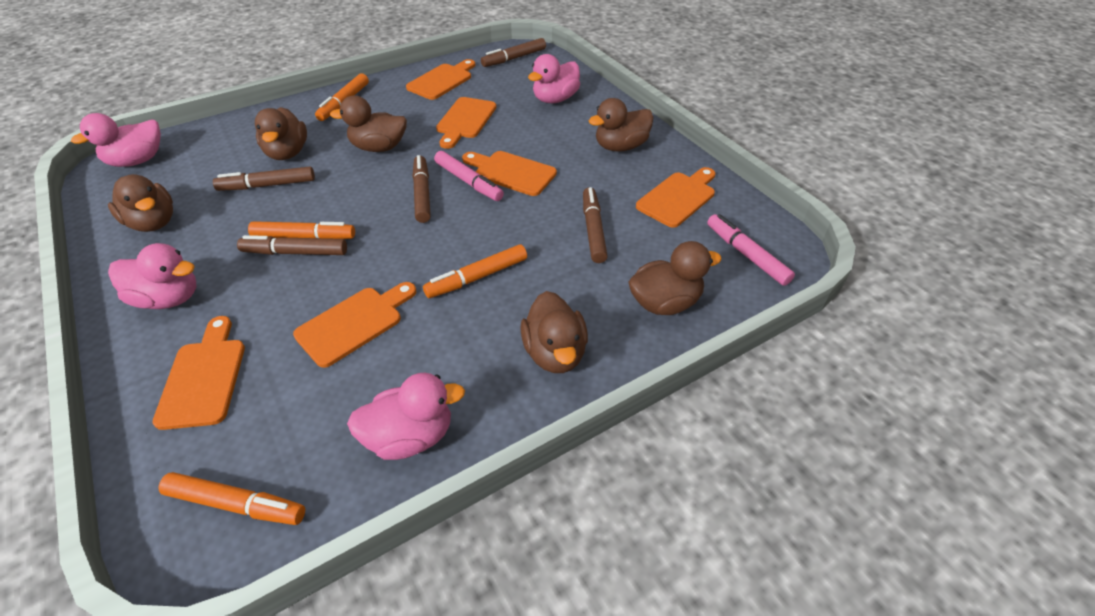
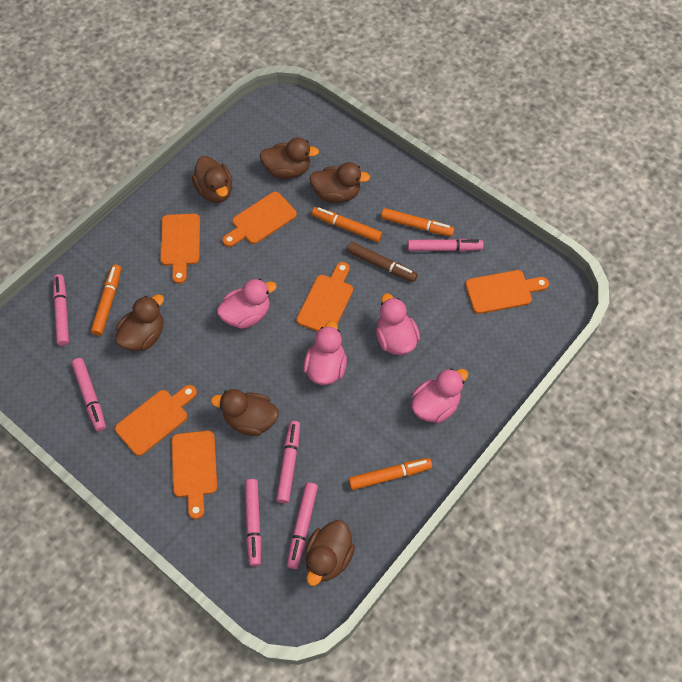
brown marker: 5 -> 1
pink marker: 2 -> 6

